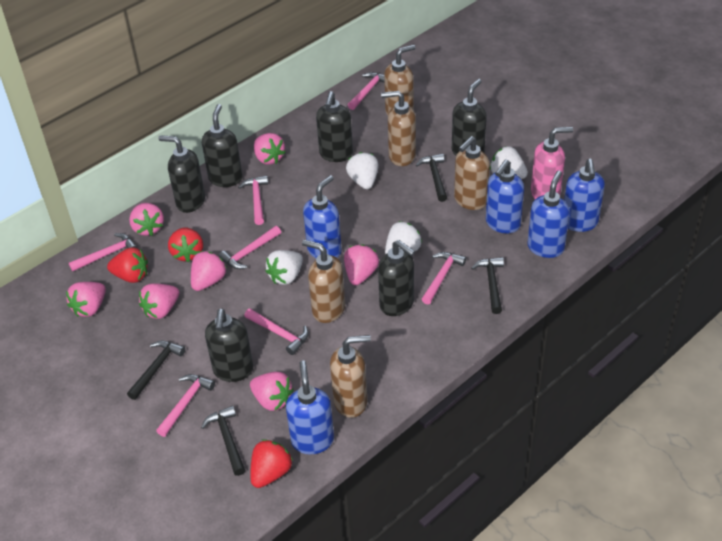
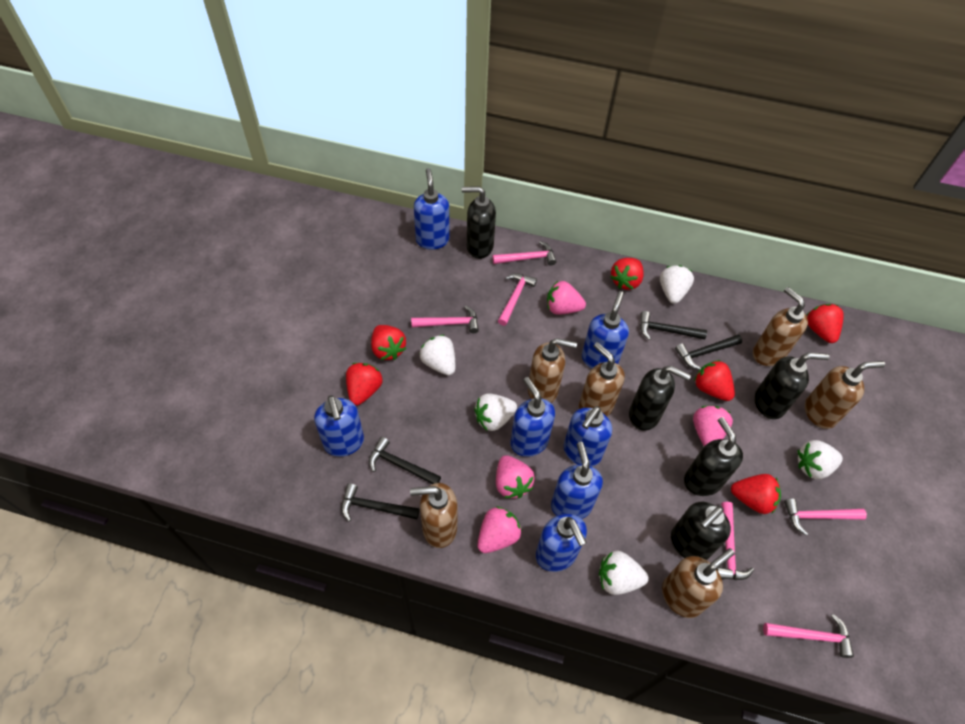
black soap dispenser: 6 -> 5
blue soap dispenser: 5 -> 7
brown soap dispenser: 5 -> 6
pink hammer: 7 -> 6
pink soap dispenser: 1 -> 0
pink strawberry: 7 -> 4
red strawberry: 3 -> 6
white strawberry: 4 -> 5

